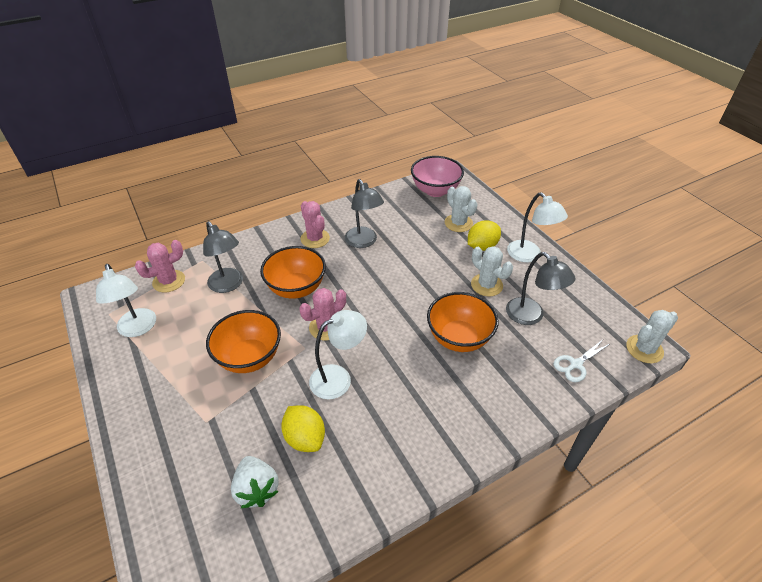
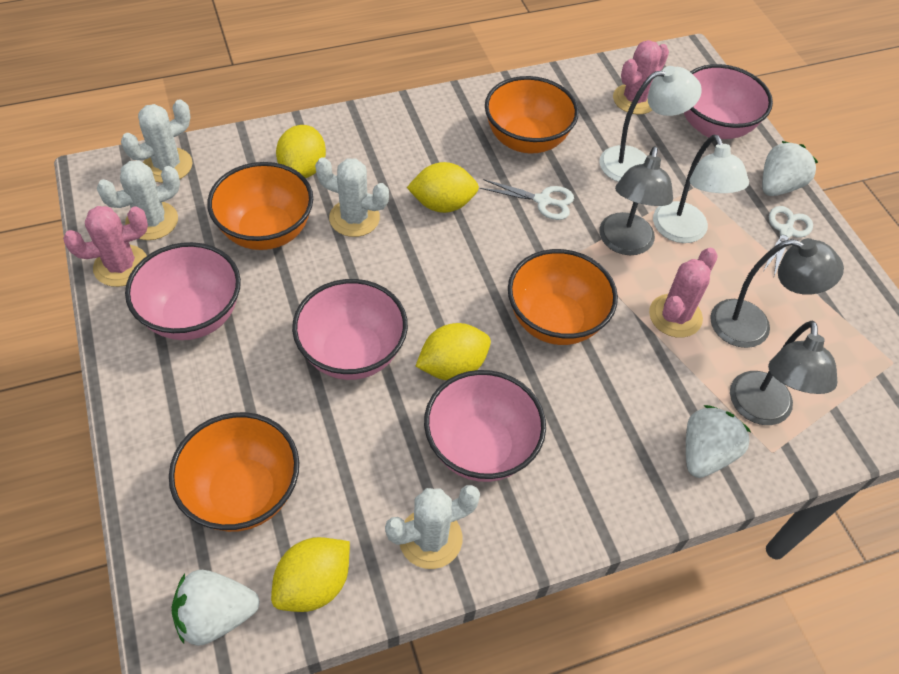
orange bowl: 3 -> 4
pink bowl: 1 -> 4
white cactus: 3 -> 4
white lamp: 3 -> 2
white scissors: 1 -> 2
white strawberry: 1 -> 3
yellow lemon: 2 -> 4

